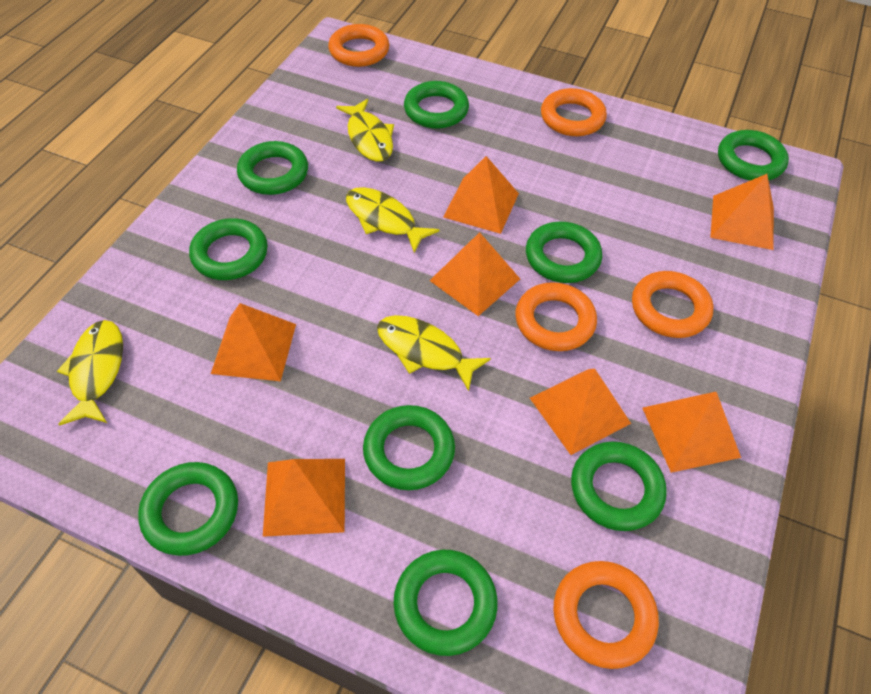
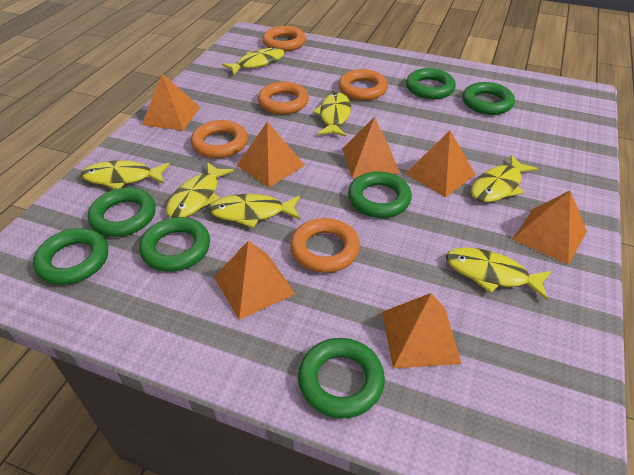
green ring: 9 -> 7
yellow fish: 4 -> 7

